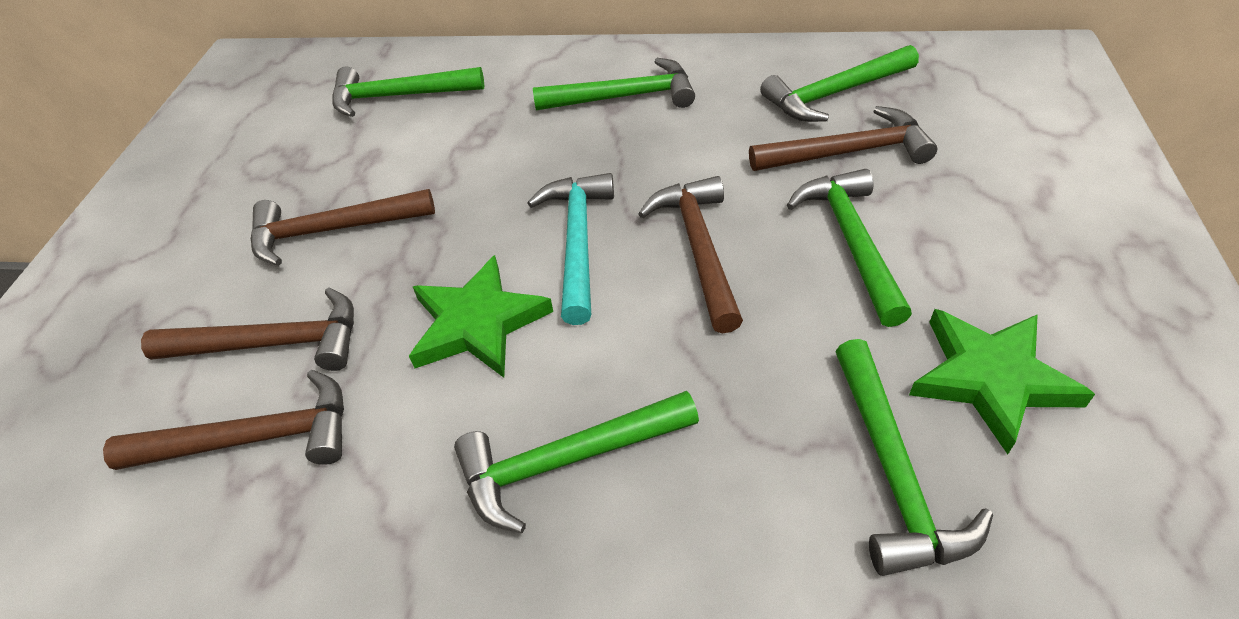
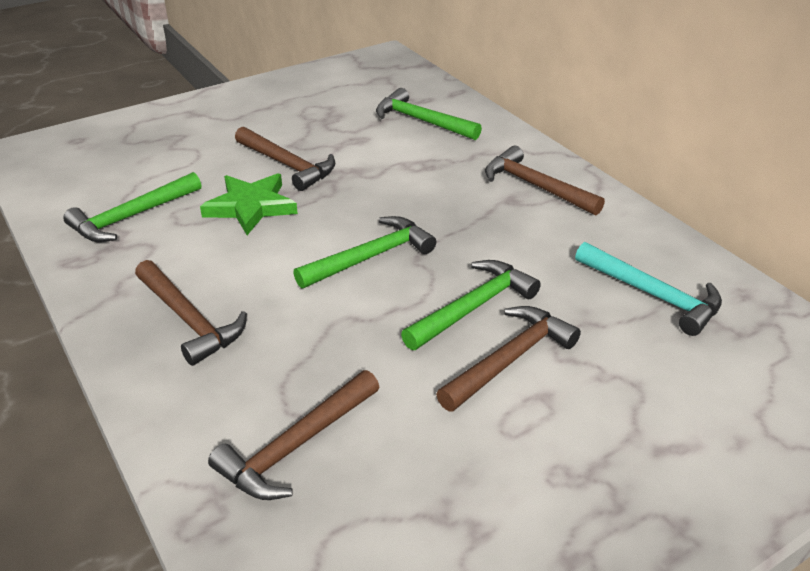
green hammer: 6 -> 4
green star: 2 -> 1

